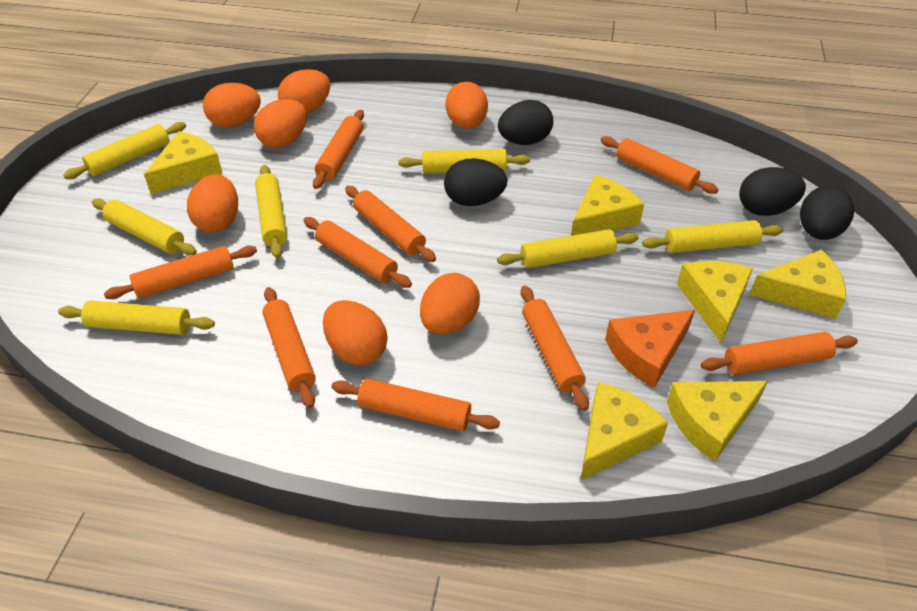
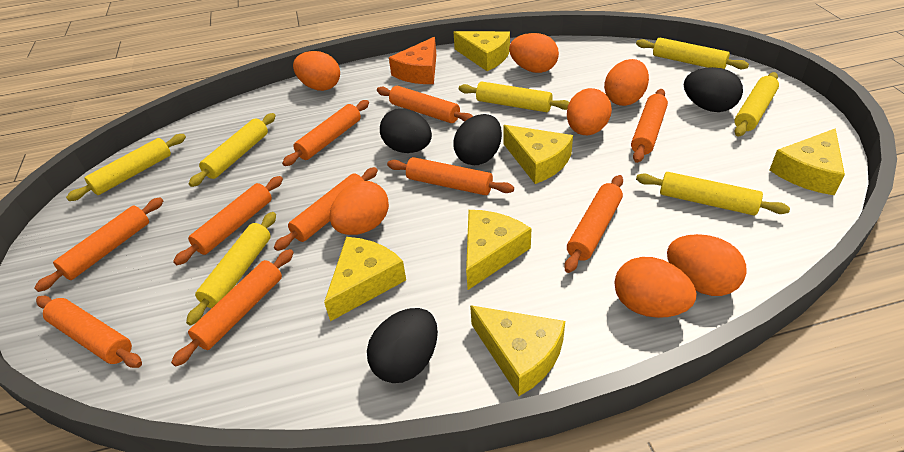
orange rolling pin: 9 -> 10

